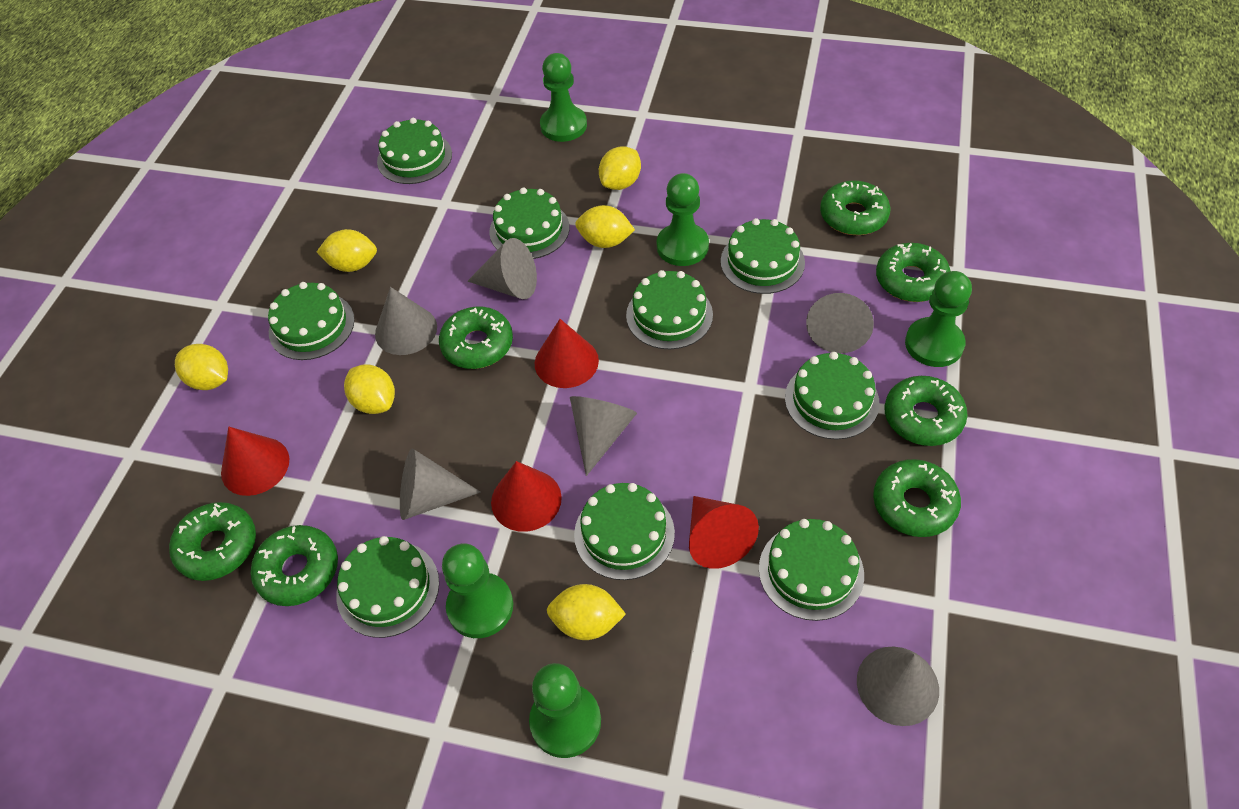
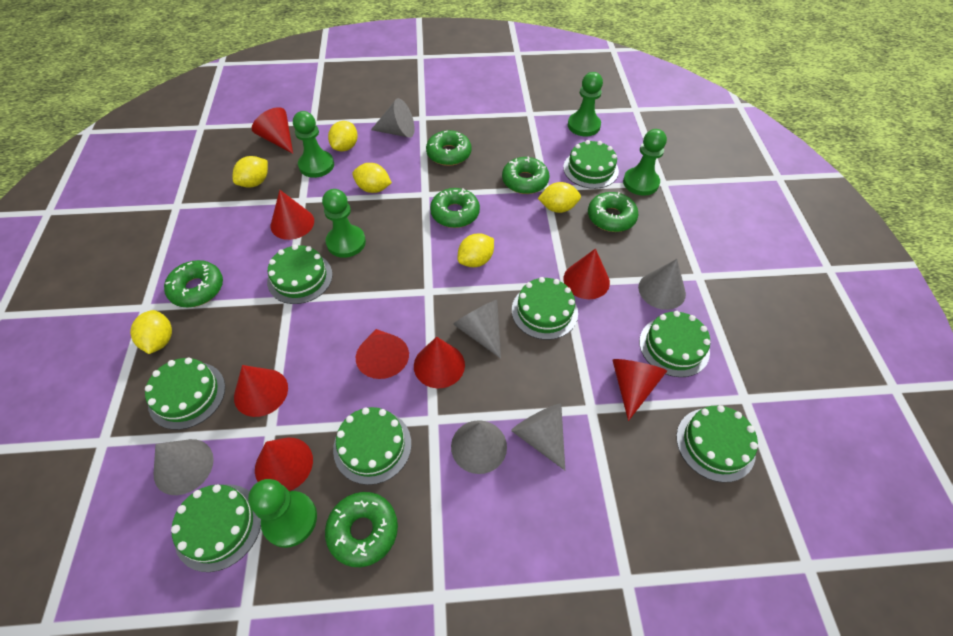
green cake: 9 -> 8
green donut: 7 -> 6
red cone: 4 -> 8

